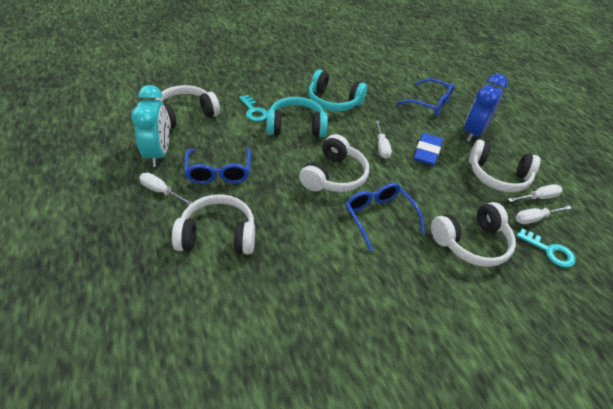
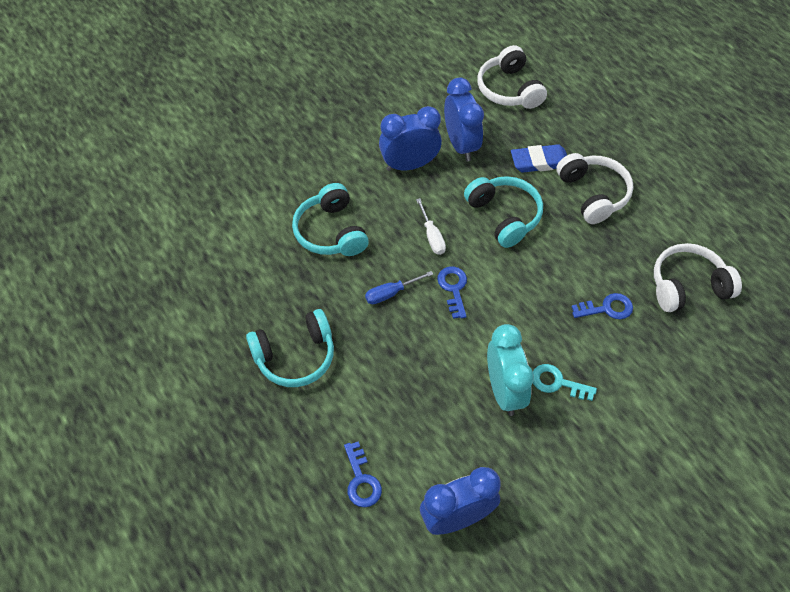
blue clock: 1 -> 3
blue glasses: 3 -> 0
blue key: 0 -> 3
blue screwdriver: 0 -> 1
turquoise headphones: 2 -> 3
turquoise key: 2 -> 1
white headphones: 5 -> 3
white screwdriver: 4 -> 1

